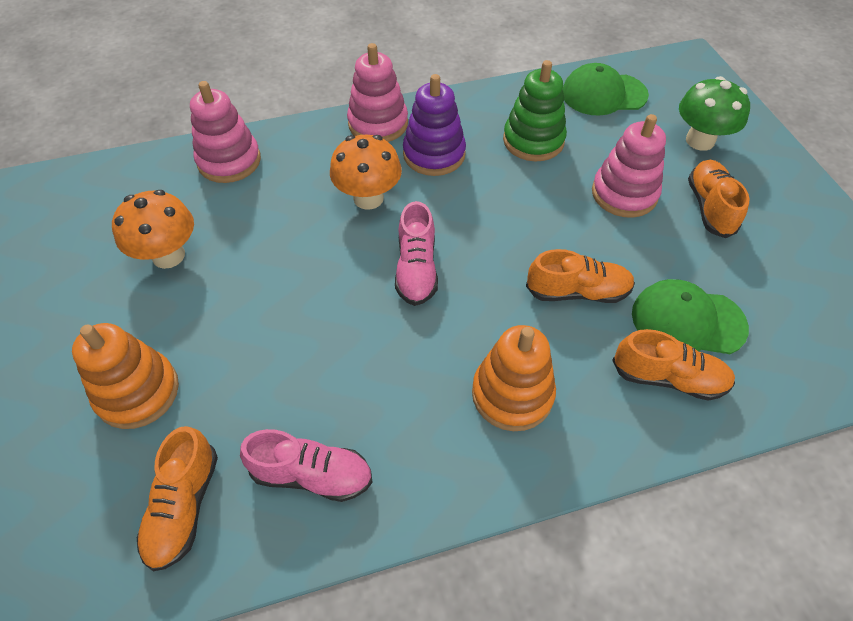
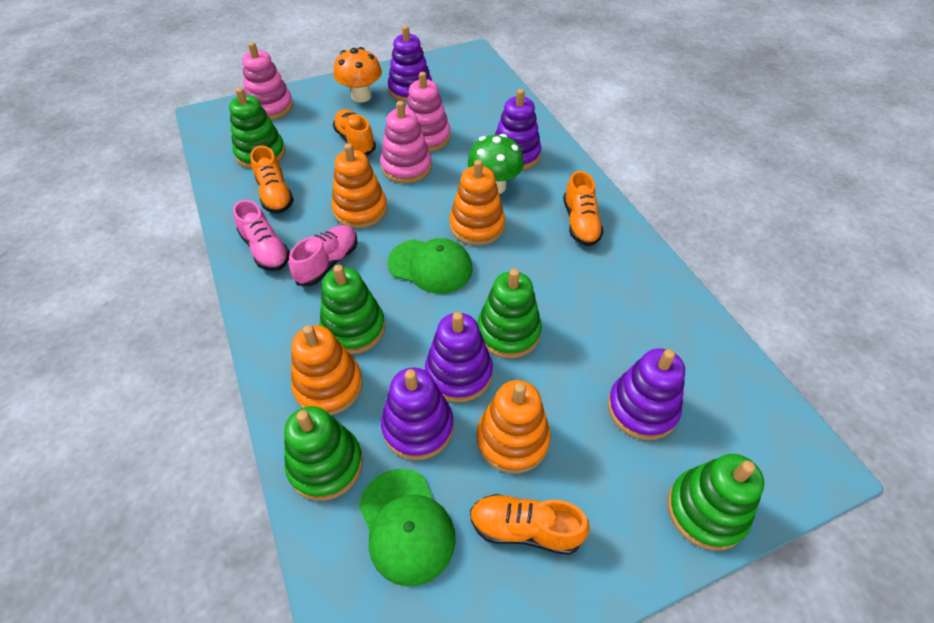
green stacking toy: 1 -> 5
orange mushroom: 2 -> 1
orange stacking toy: 2 -> 4
purple stacking toy: 1 -> 5

